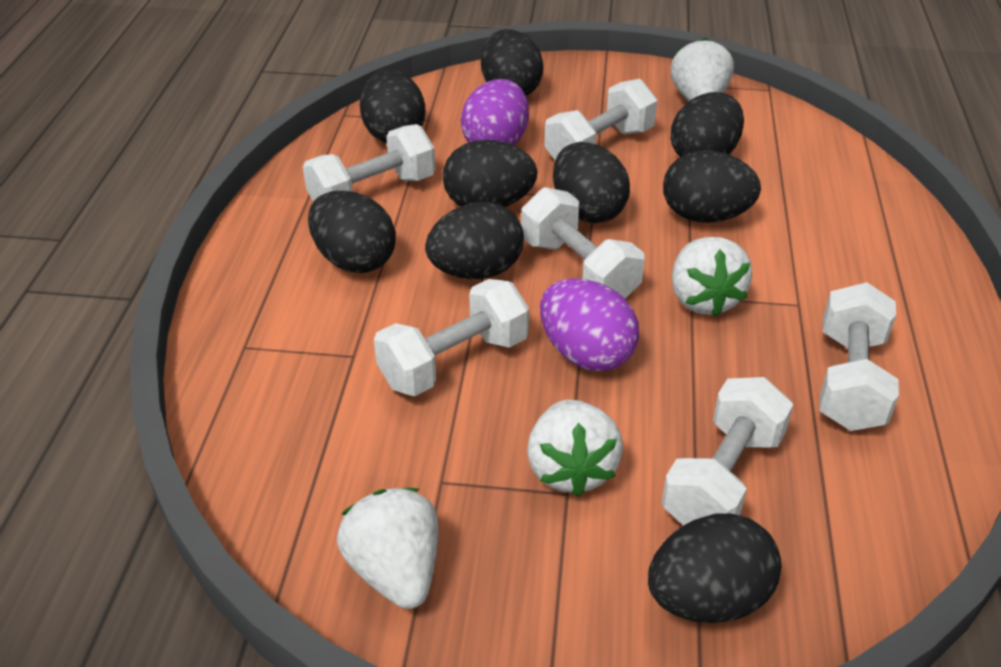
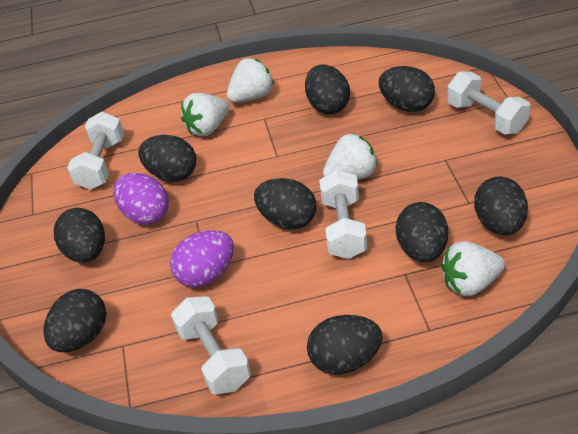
white dumbbell: 6 -> 4

